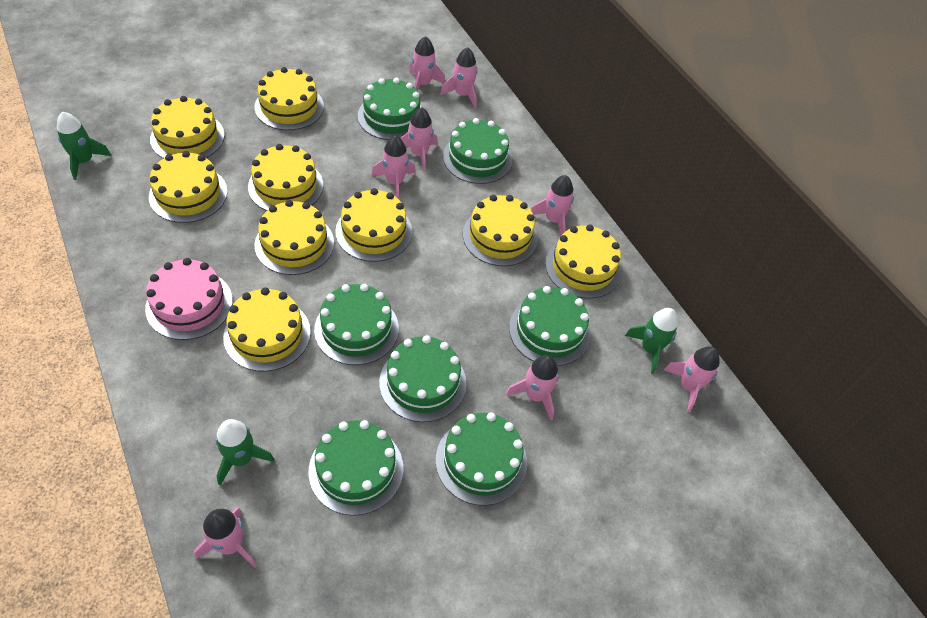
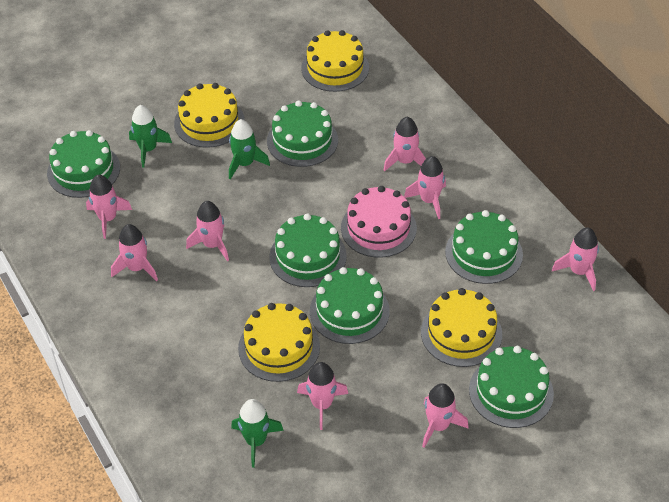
green cake: 7 -> 6
yellow cake: 9 -> 4

